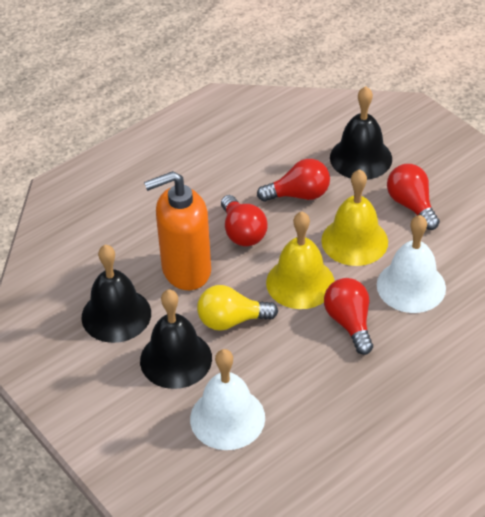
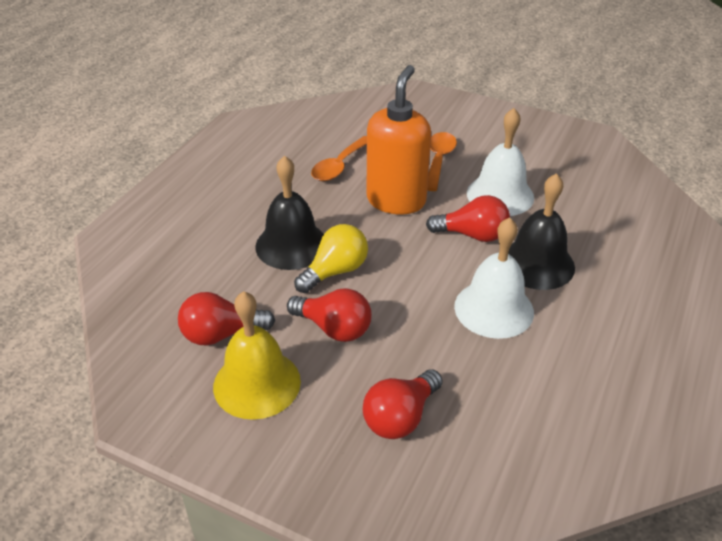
black bell: 3 -> 2
orange spoon: 0 -> 2
yellow bell: 2 -> 1

